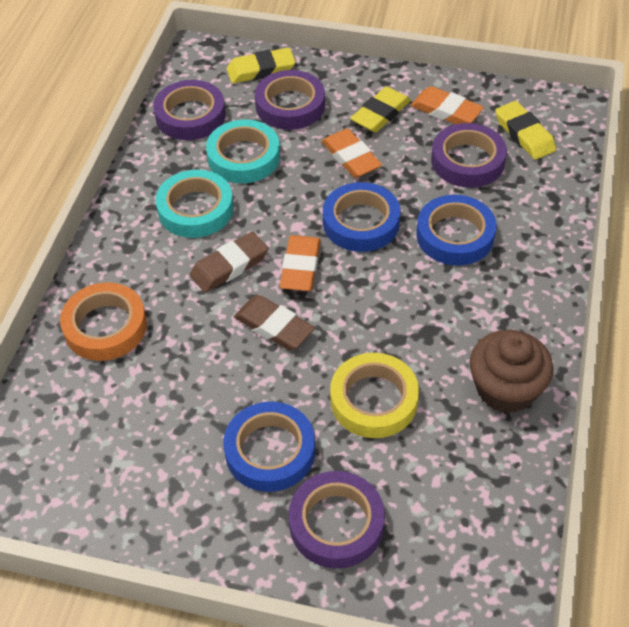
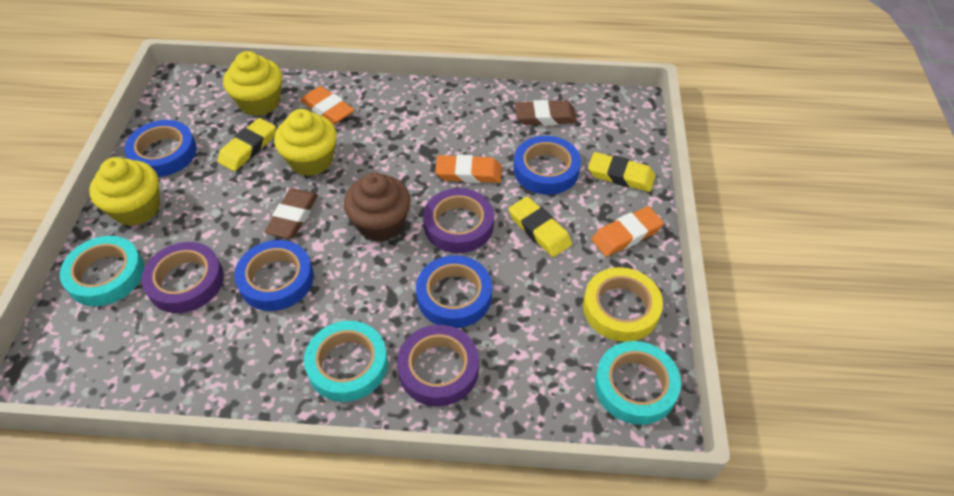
blue tape: 3 -> 4
orange tape: 1 -> 0
purple tape: 4 -> 3
turquoise tape: 2 -> 3
yellow cupcake: 0 -> 3

